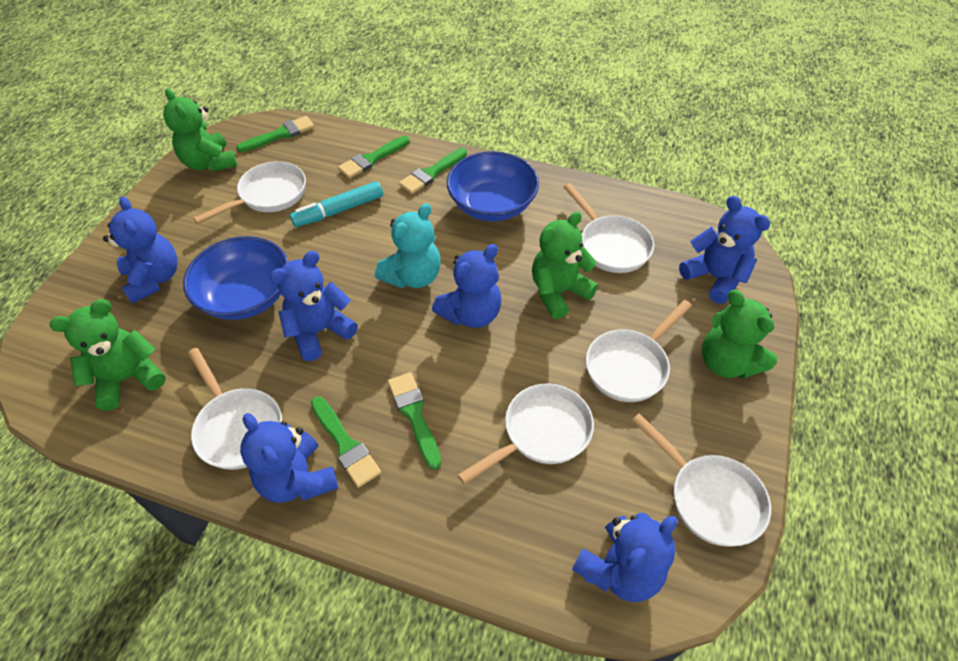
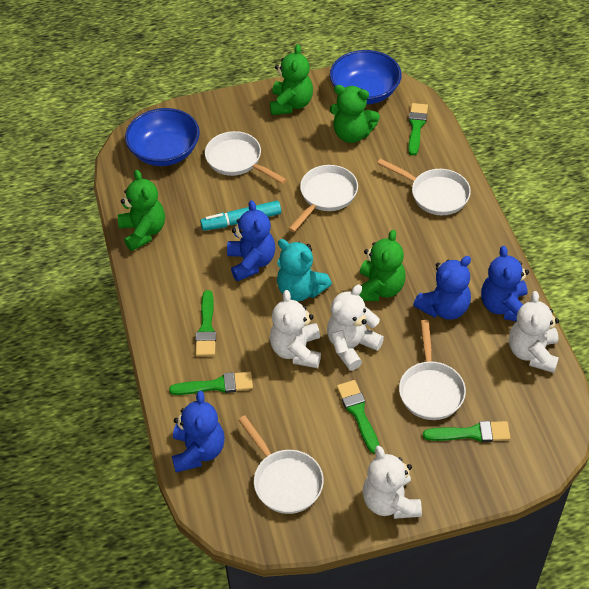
blue teddy bear: 6 -> 4
white pan: 6 -> 5
white teddy bear: 0 -> 4

